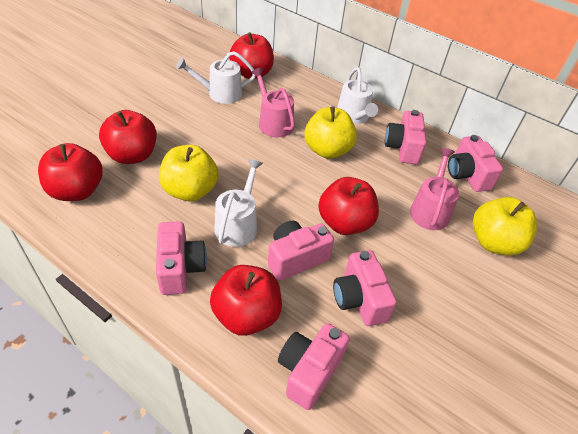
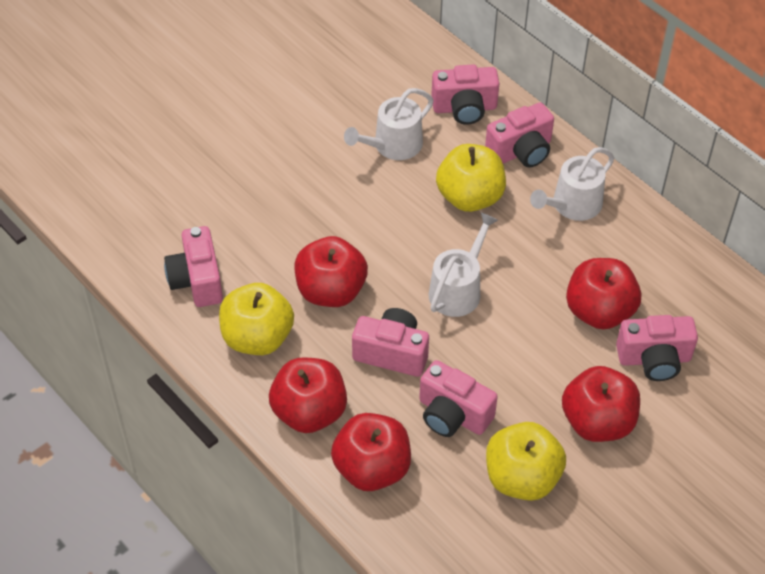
pink watering can: 2 -> 0

